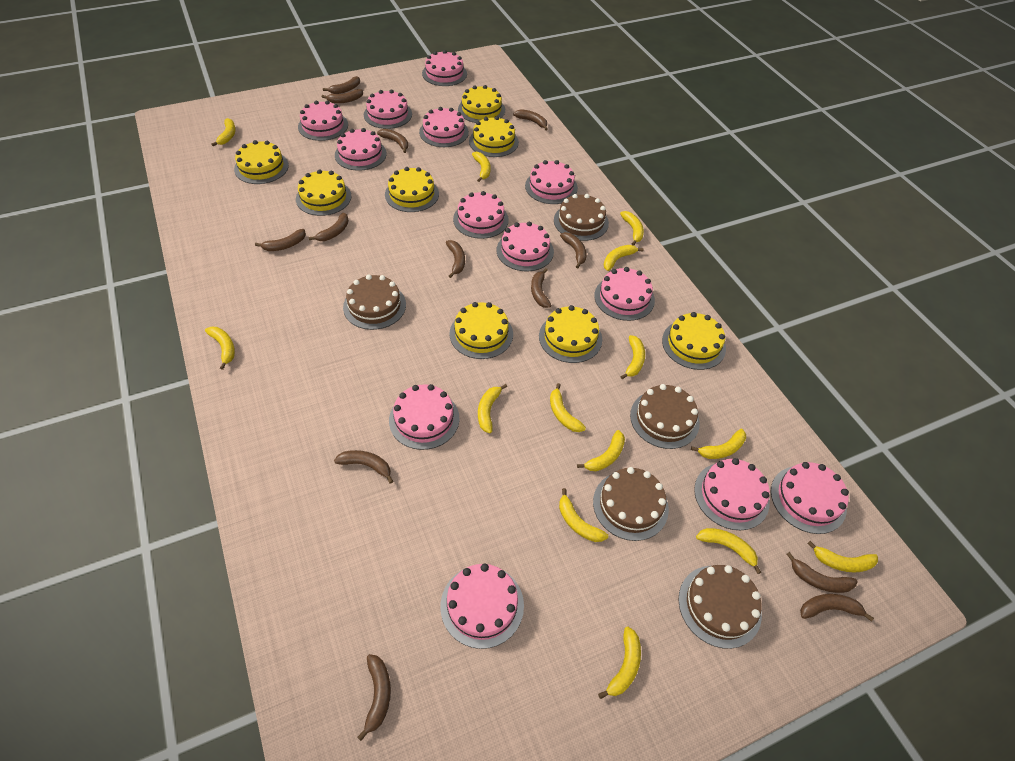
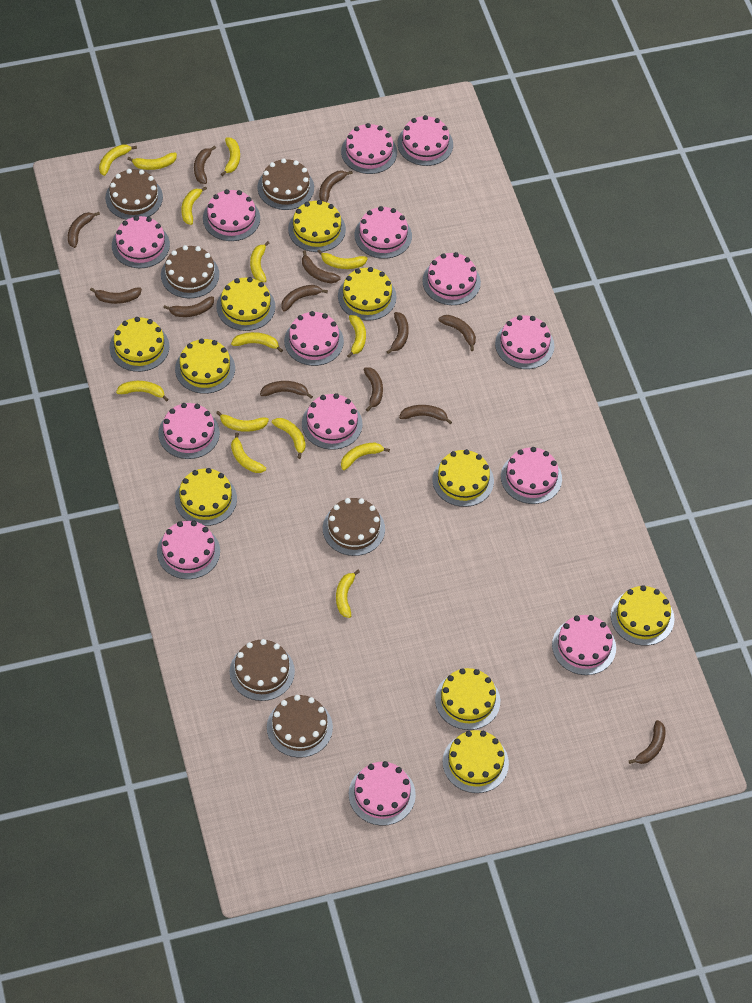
brown cake: 5 -> 6
pink cake: 13 -> 14
yellow cake: 8 -> 10

